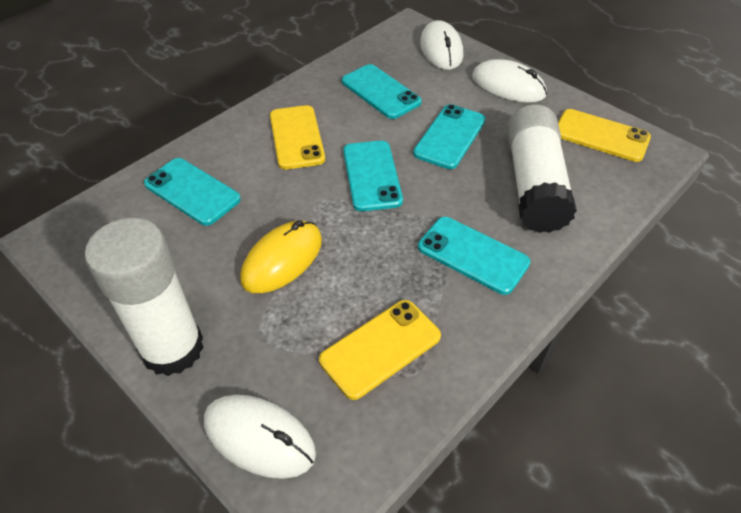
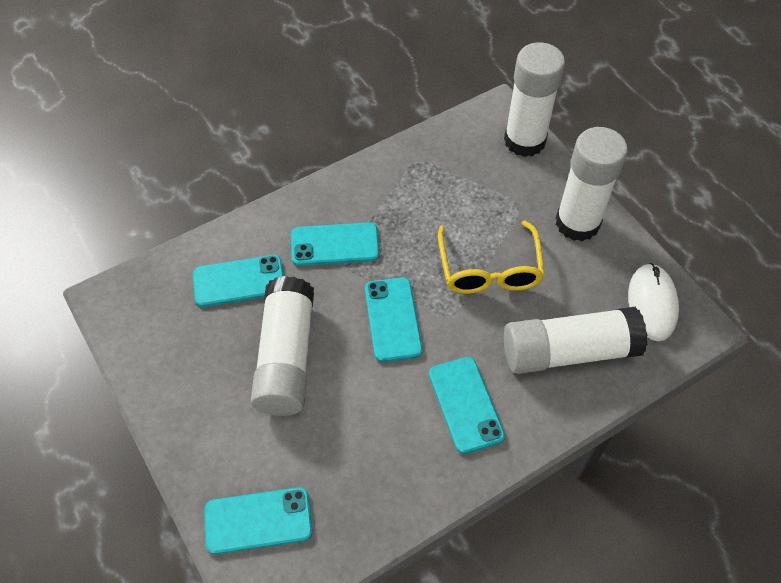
white glue stick: 2 -> 4
white mouse: 3 -> 1
yellow glasses: 0 -> 1
yellow mouse: 1 -> 0
yellow phone: 3 -> 0

